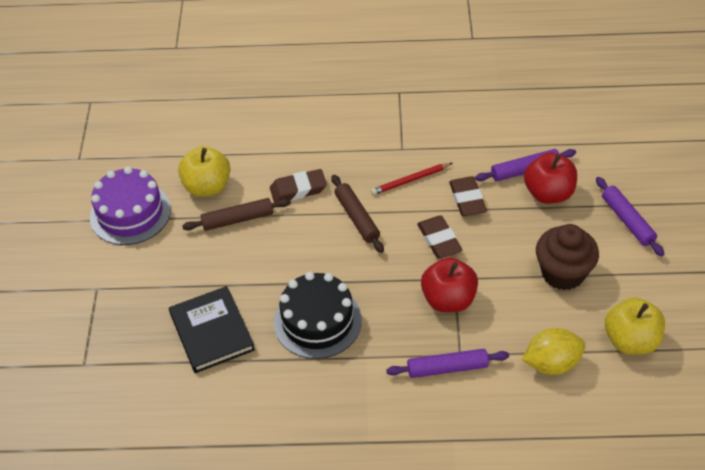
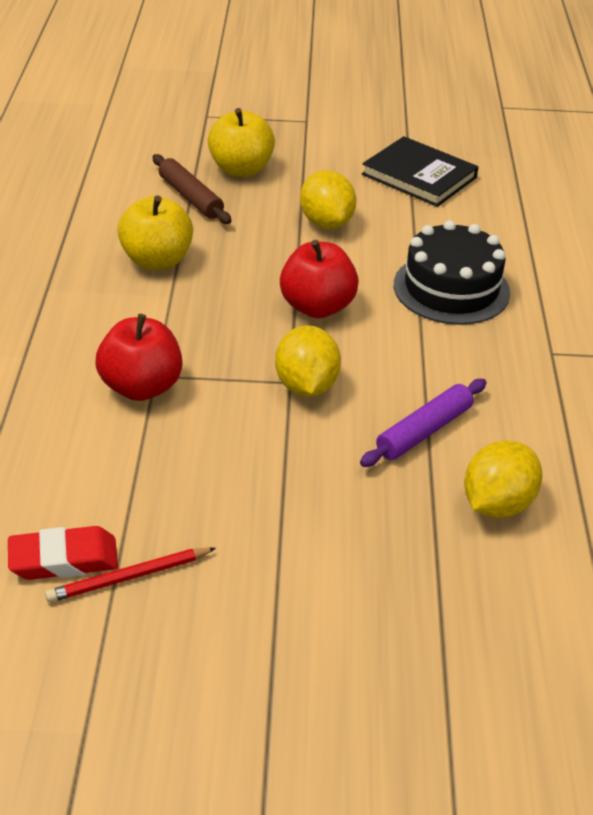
brown cupcake: 1 -> 0
brown eraser: 3 -> 0
brown rolling pin: 2 -> 1
purple cake: 1 -> 0
purple rolling pin: 3 -> 1
red eraser: 0 -> 1
yellow lemon: 1 -> 3

